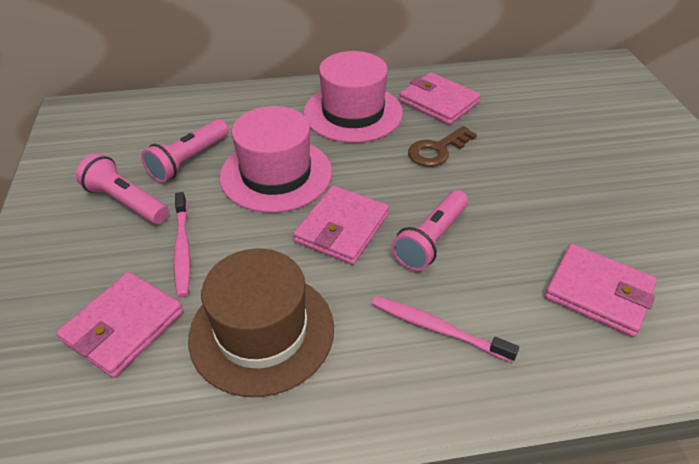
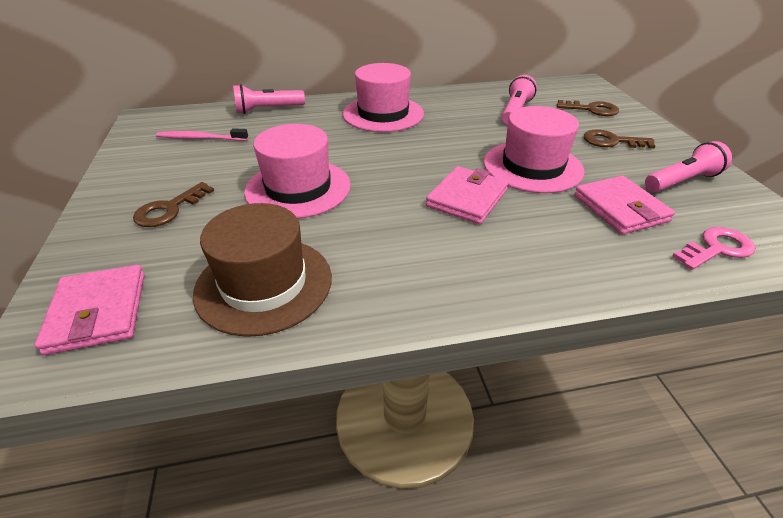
brown key: 1 -> 3
pink hat: 2 -> 3
pink key: 0 -> 1
pink toothbrush: 2 -> 1
pink wallet: 4 -> 3

